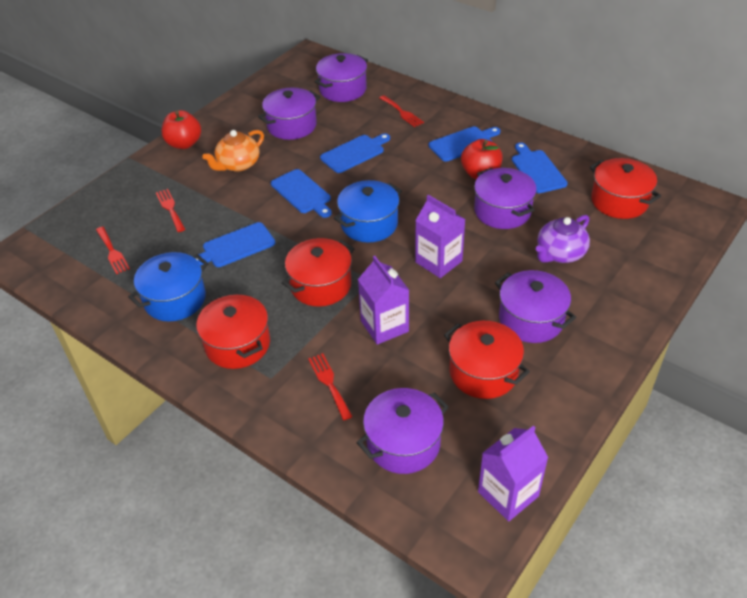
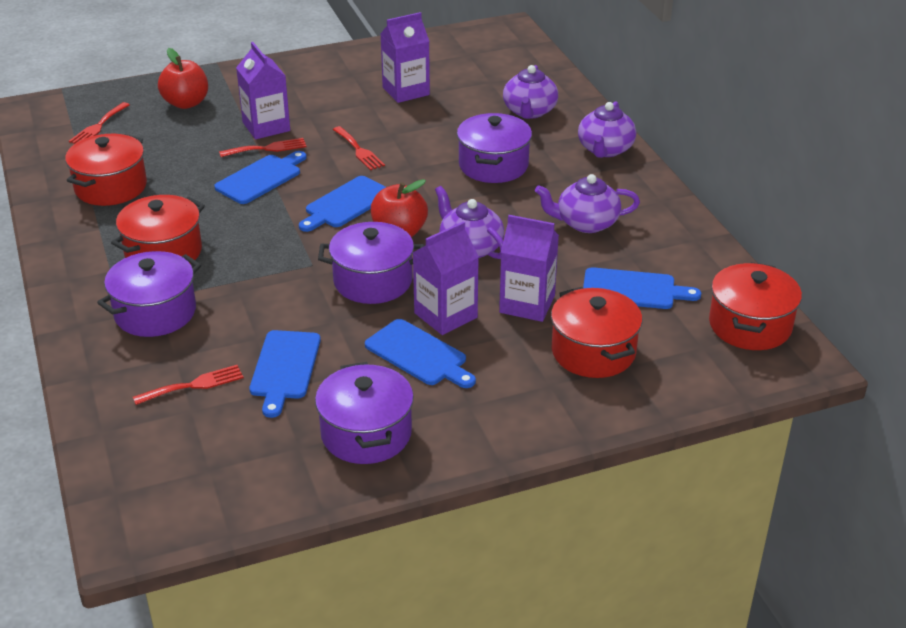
blue pot: 2 -> 0
orange teapot: 1 -> 0
purple carton: 3 -> 4
purple pot: 5 -> 4
purple teapot: 1 -> 4

